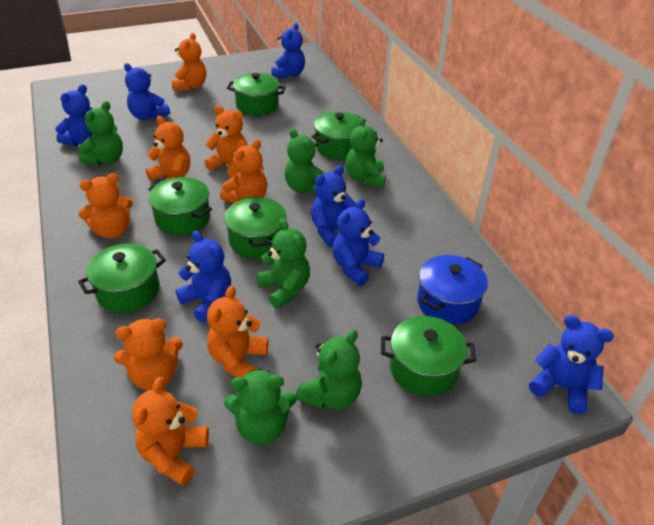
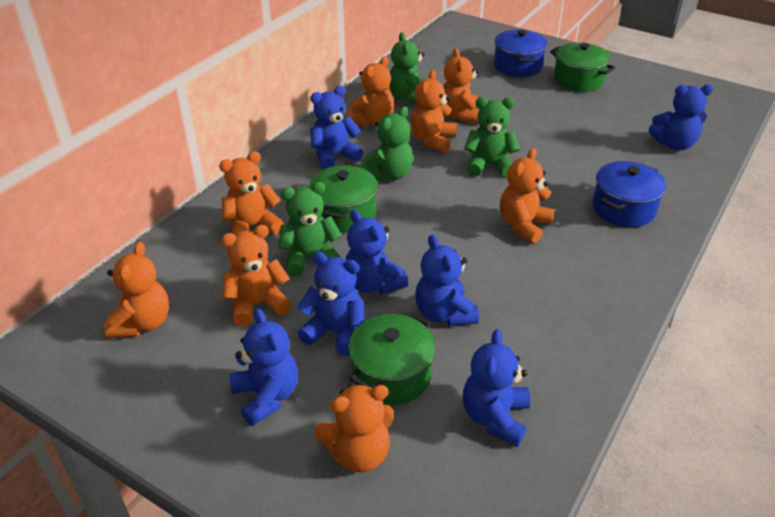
blue pot: 1 -> 2
green pot: 6 -> 3
green teddy bear: 6 -> 4

